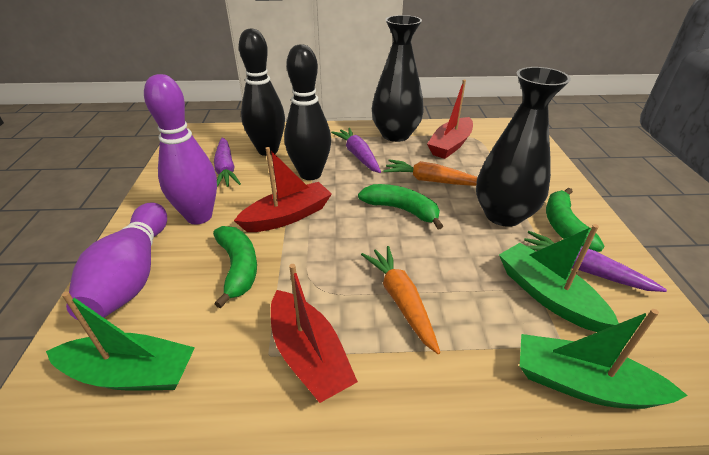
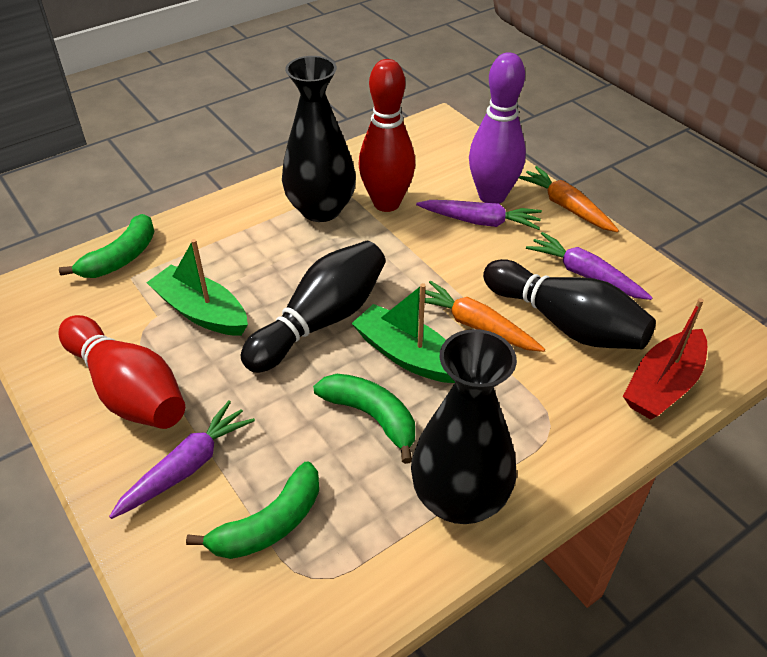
green boat: 3 -> 2
purple bowling pin: 2 -> 1
red boat: 3 -> 1
red bowling pin: 0 -> 2

